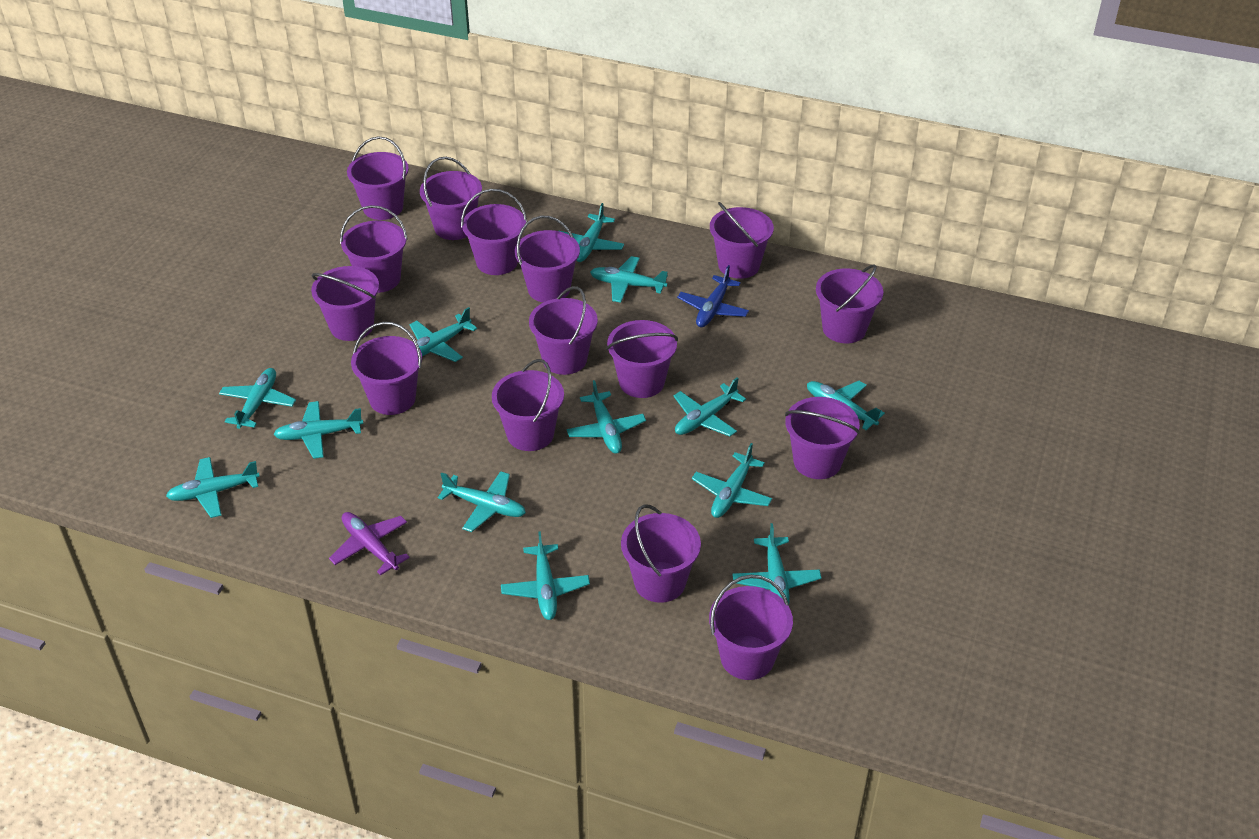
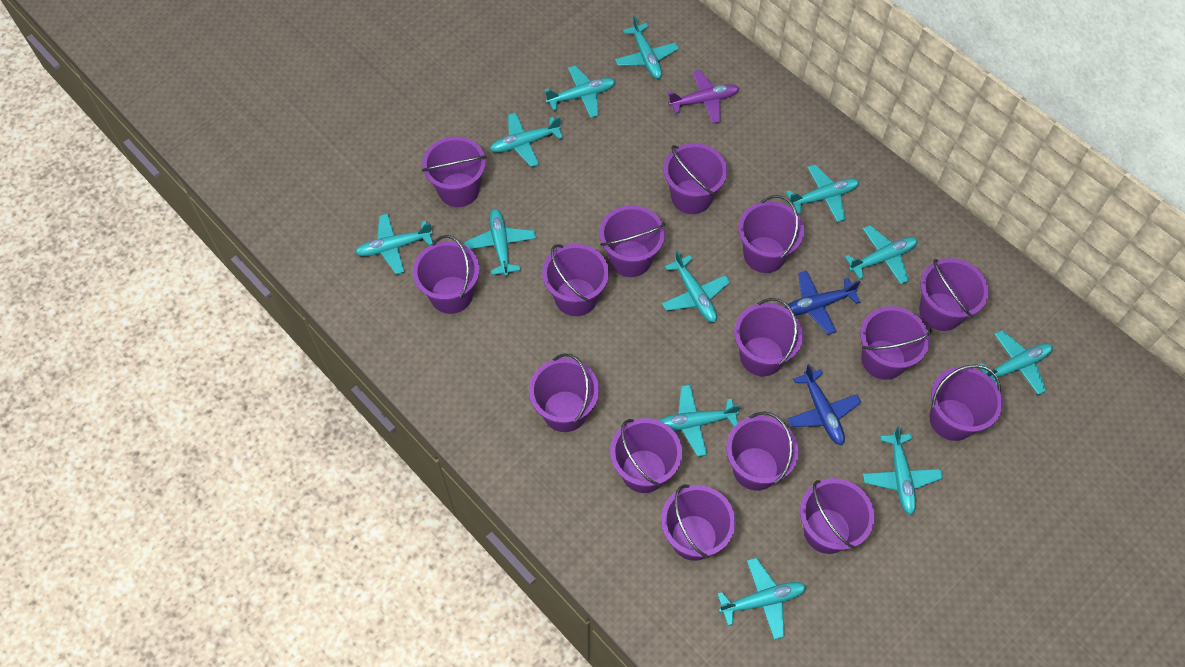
blue plane: 1 -> 2
turquoise plane: 13 -> 12

